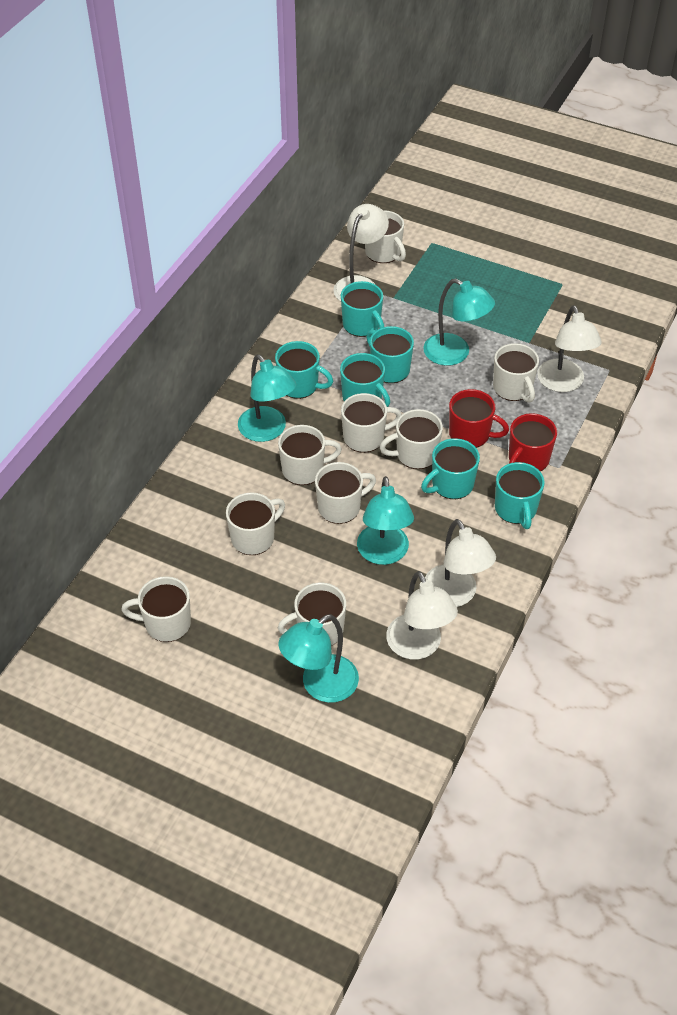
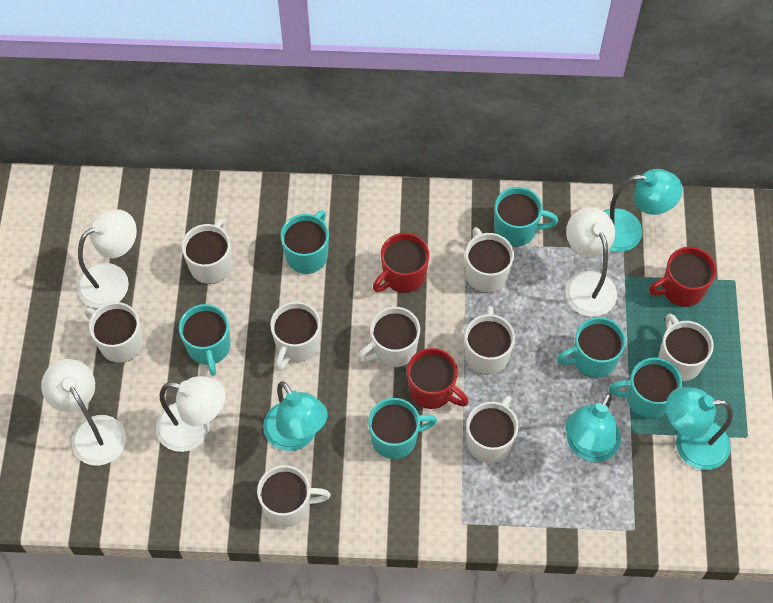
red mug: 2 -> 3

